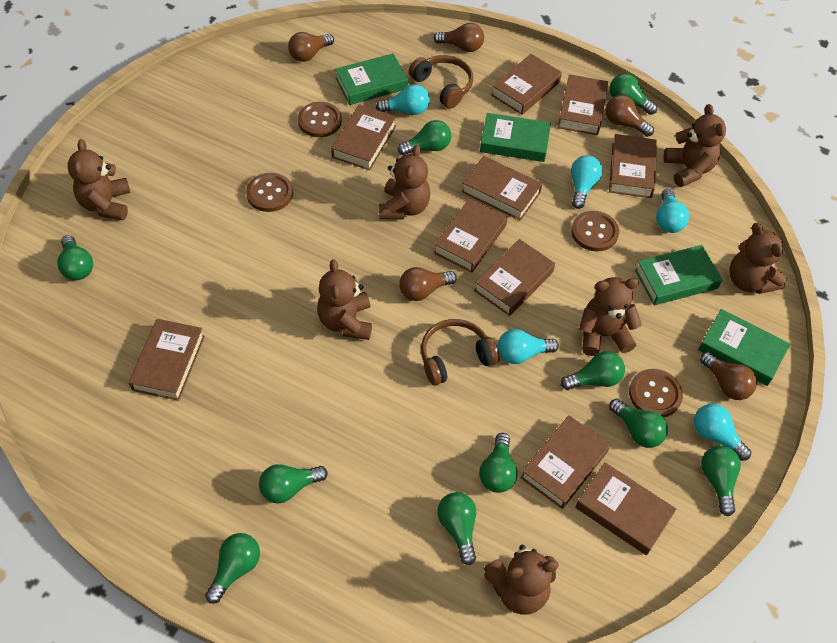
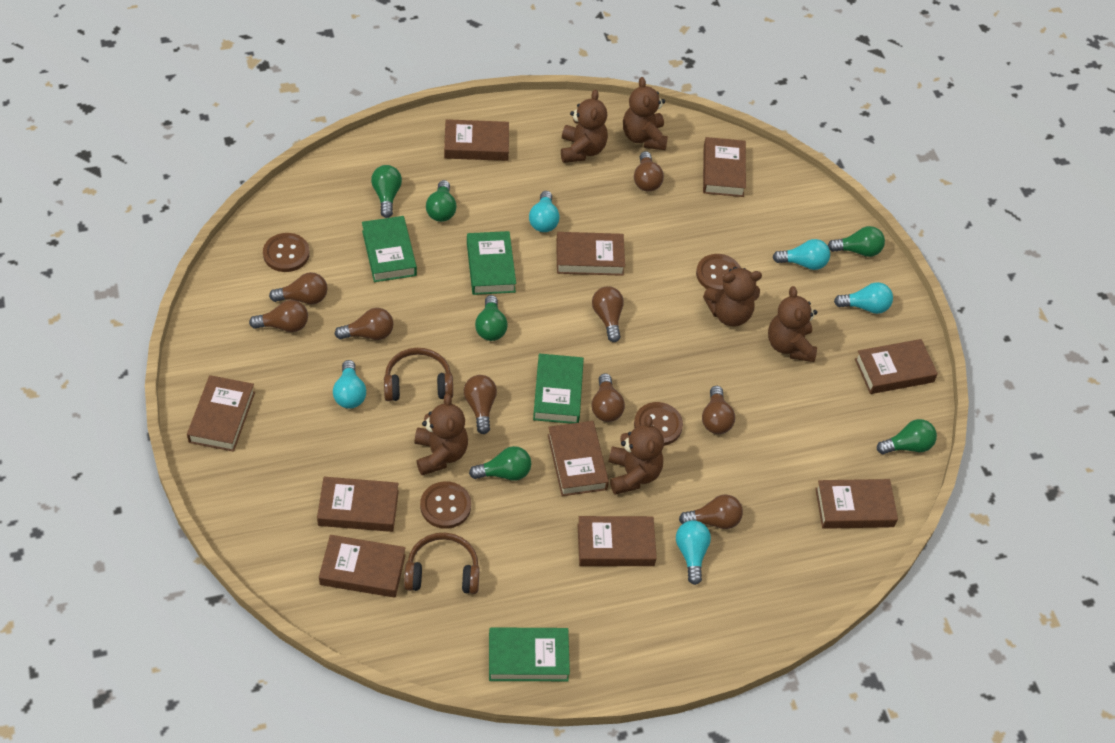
brown light bulb: 5 -> 9
brown teddy bear: 7 -> 6
green light bulb: 10 -> 6

